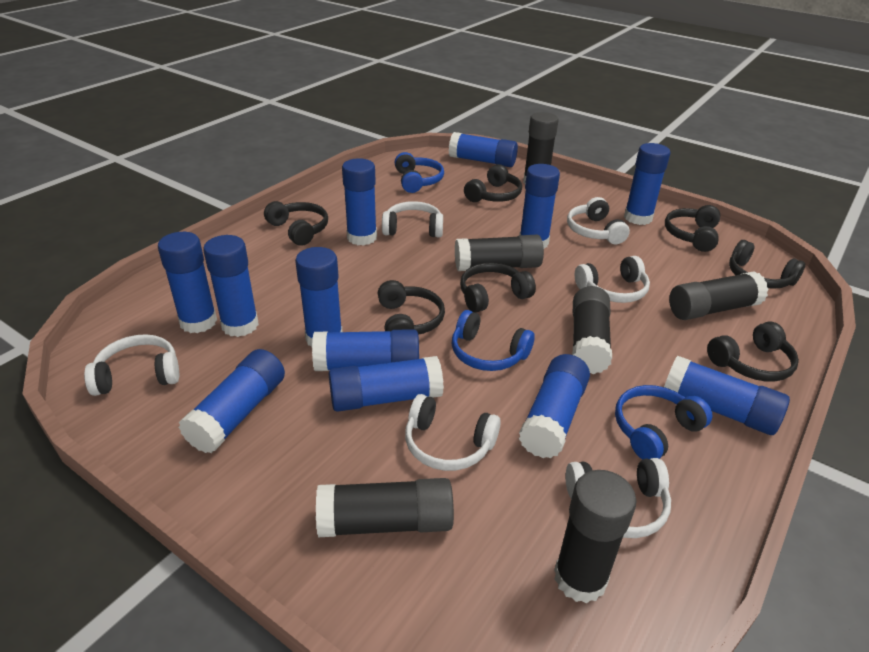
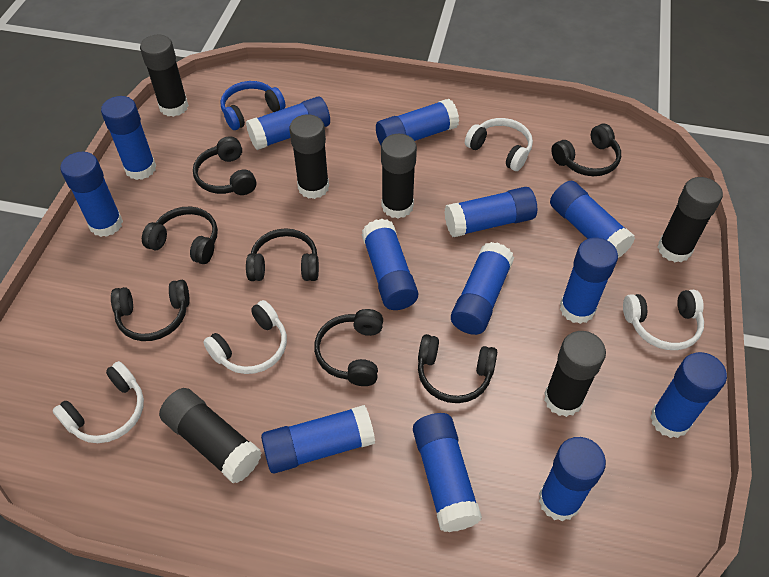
blue glue stick: 12 -> 13
blue headphones: 3 -> 1
white headphones: 6 -> 4

